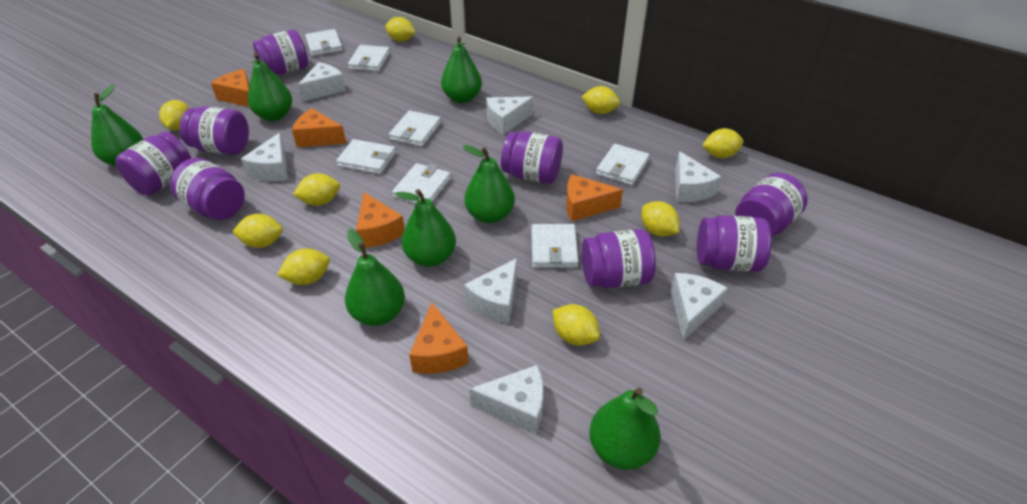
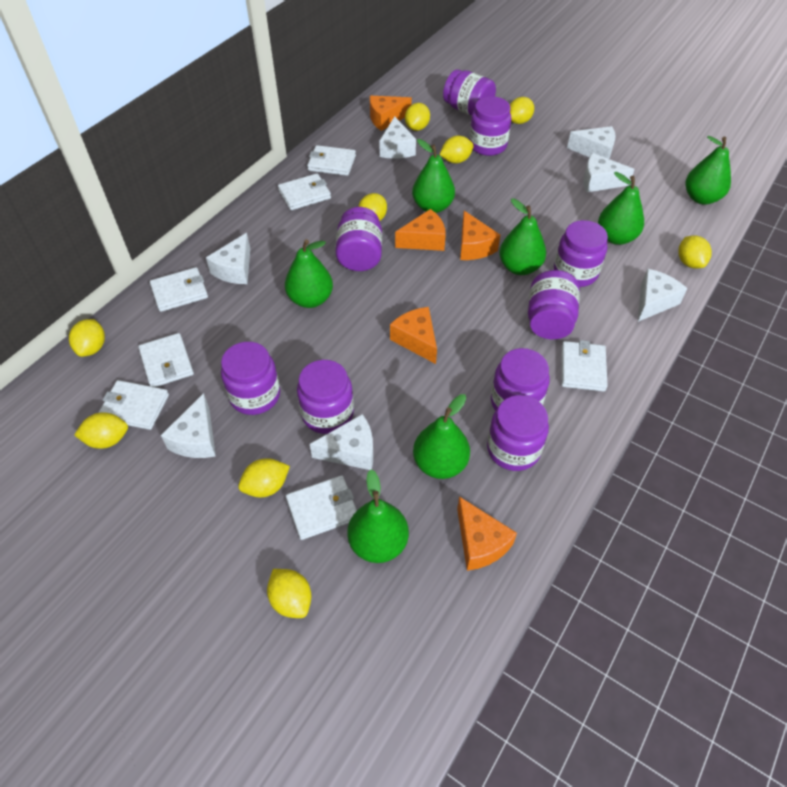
purple jar: 8 -> 9

